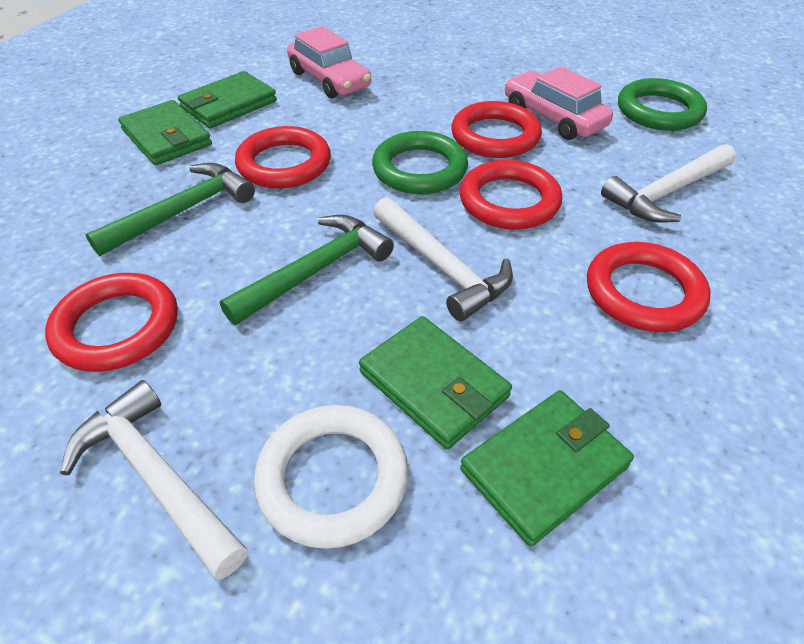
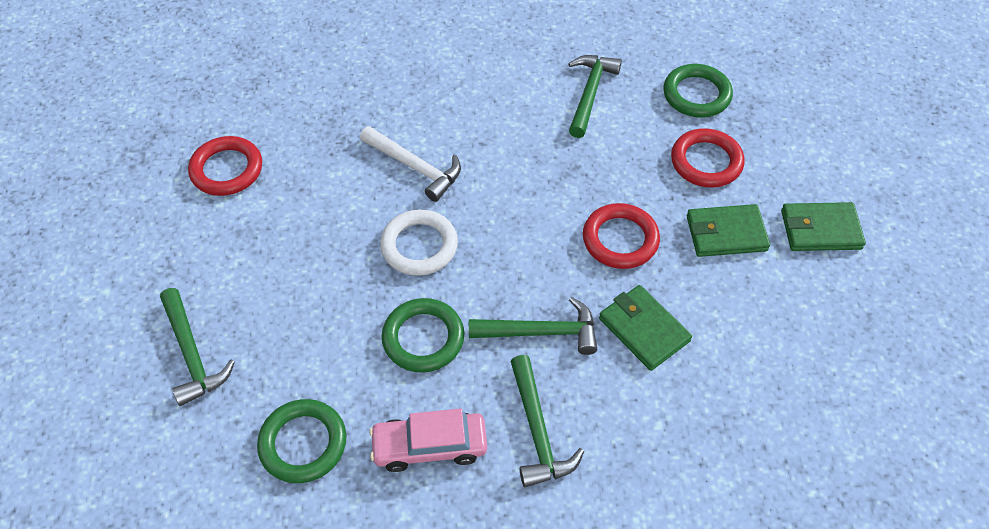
green hammer: 2 -> 4
green ring: 2 -> 3
green wallet: 4 -> 3
pink car: 2 -> 1
red ring: 5 -> 3
white hammer: 3 -> 1

